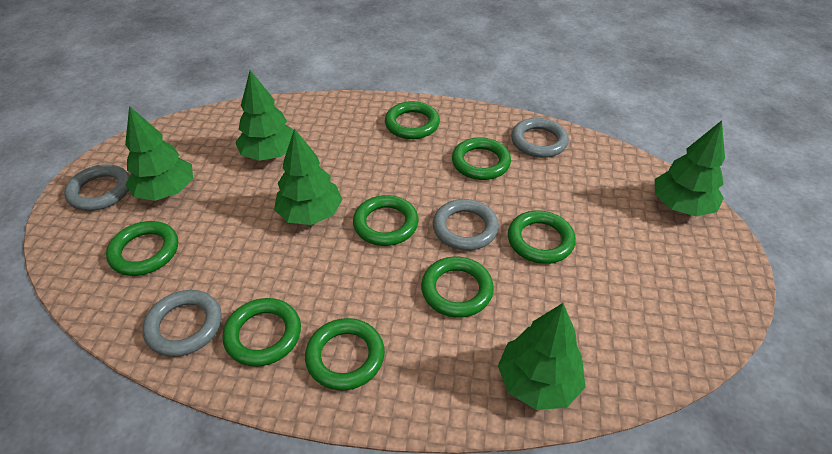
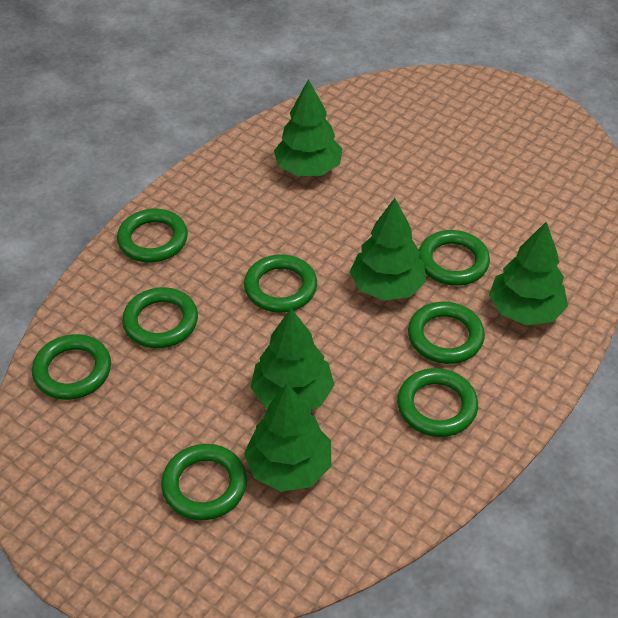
grey ring: 4 -> 0

